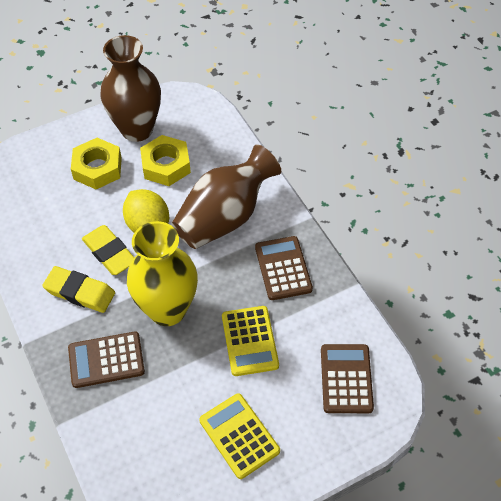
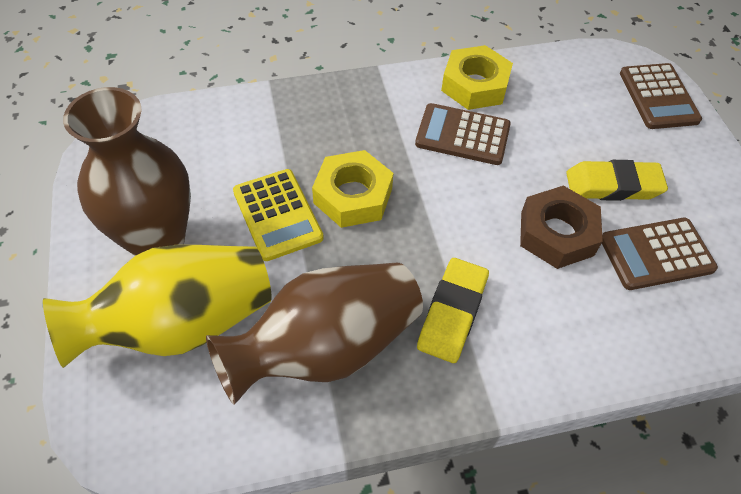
brown nut: 0 -> 1
yellow calculator: 2 -> 1
yellow lemon: 1 -> 0

